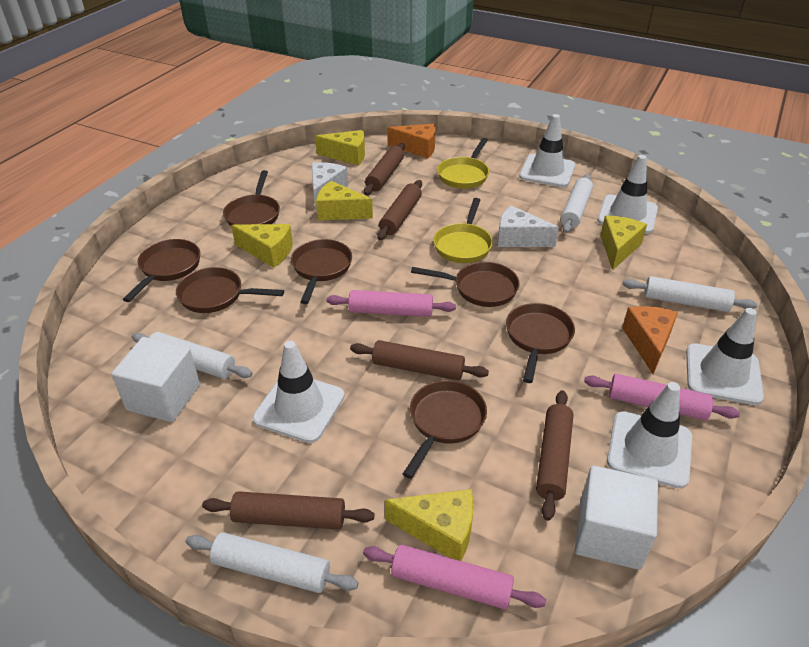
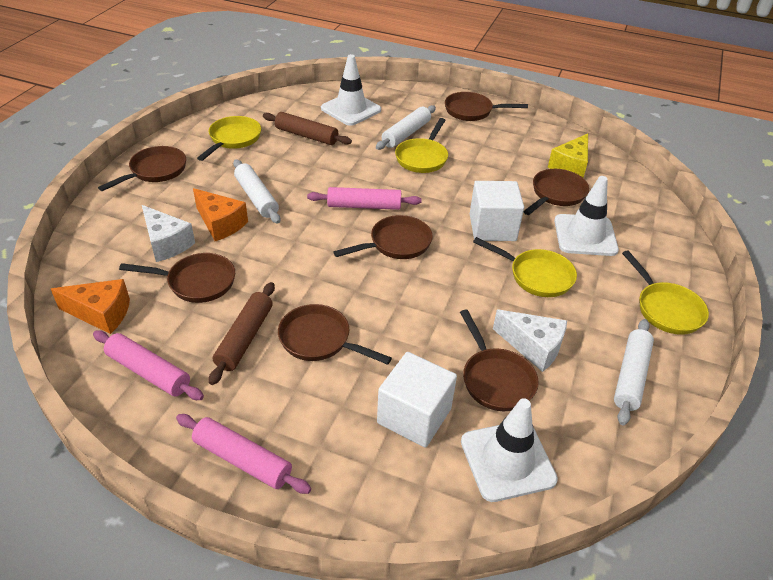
brown rolling pin: 5 -> 2
white rolling pin: 4 -> 3
white traffic cone: 5 -> 3
yellow cheese: 5 -> 1
yellow pan: 2 -> 4

